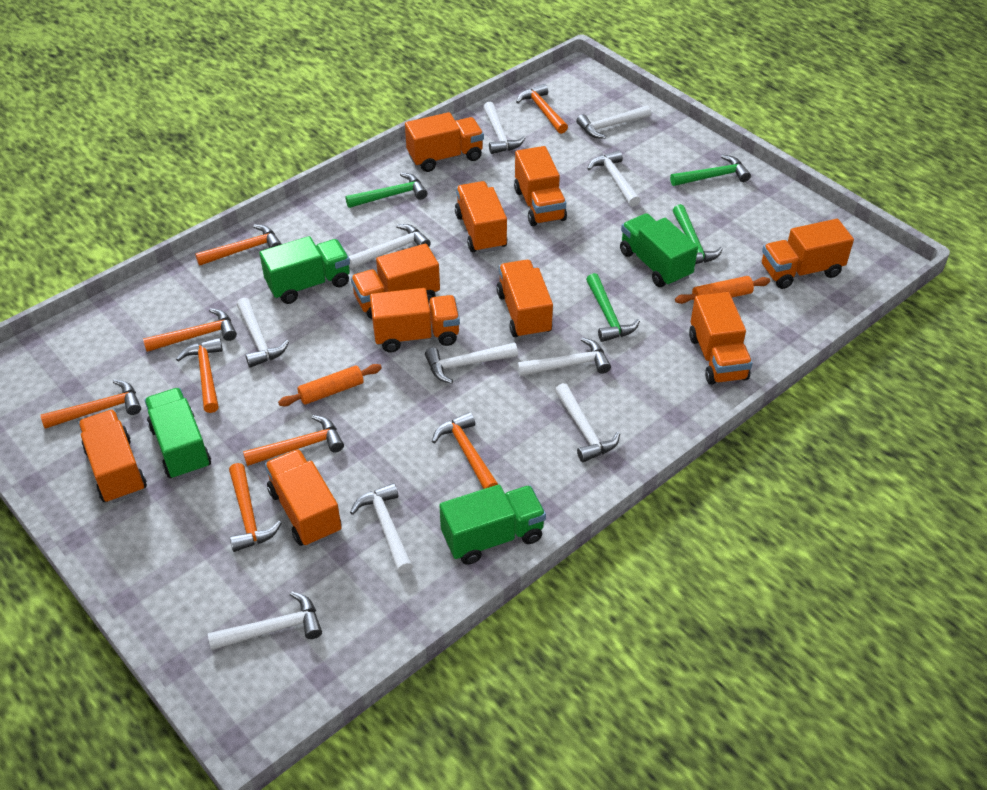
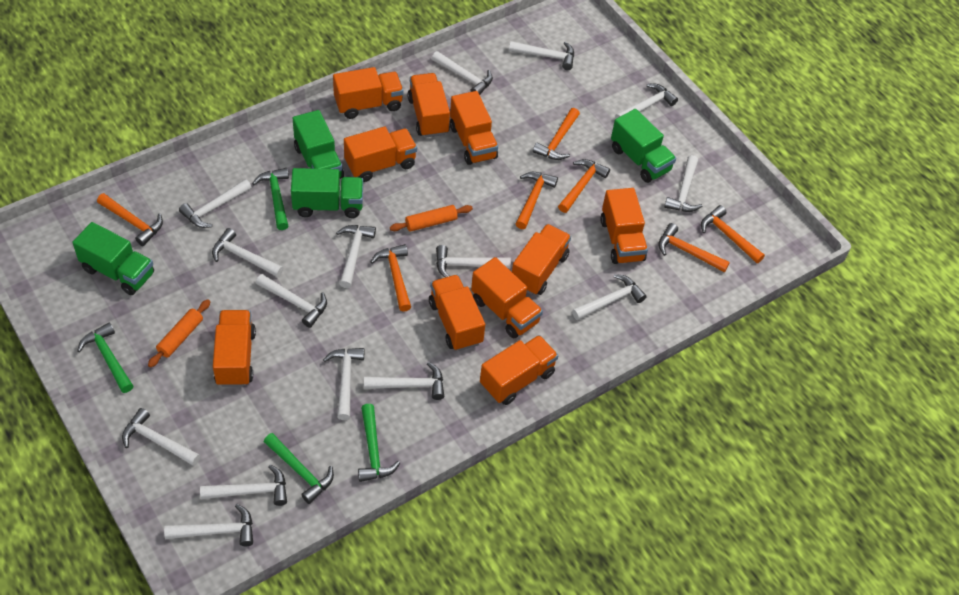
orange hammer: 8 -> 7
white hammer: 10 -> 15

